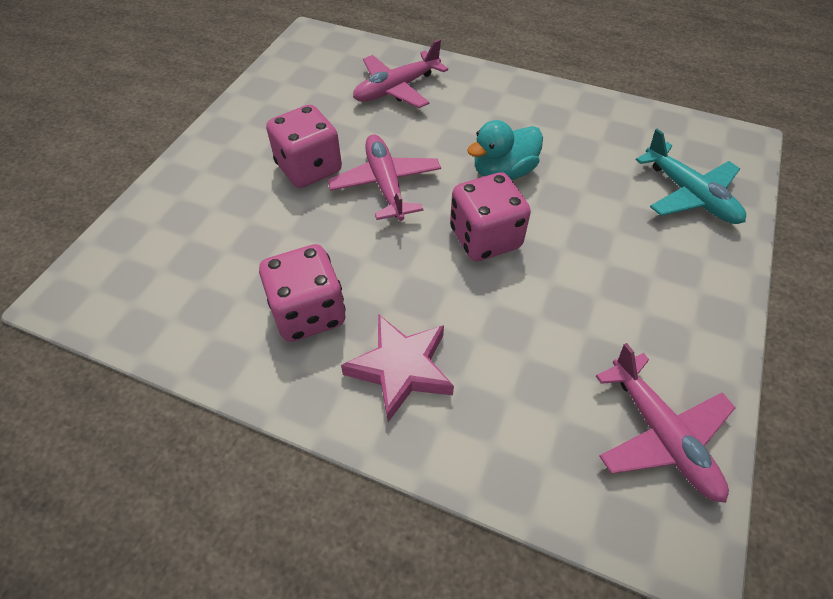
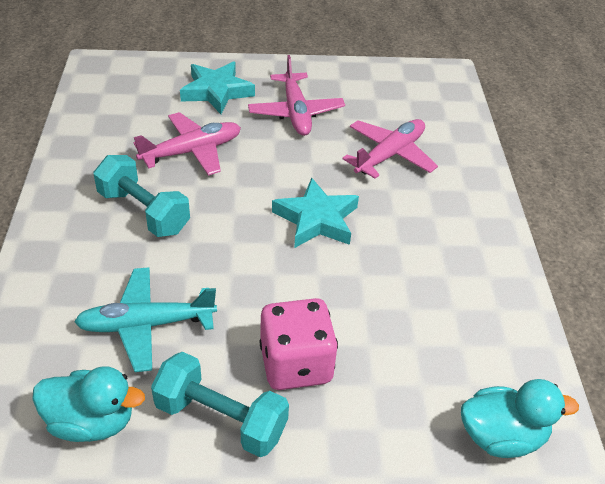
pink dice: 3 -> 1
pink star: 1 -> 0
turquoise duck: 1 -> 2
turquoise dumbbell: 0 -> 2
turquoise star: 0 -> 2

